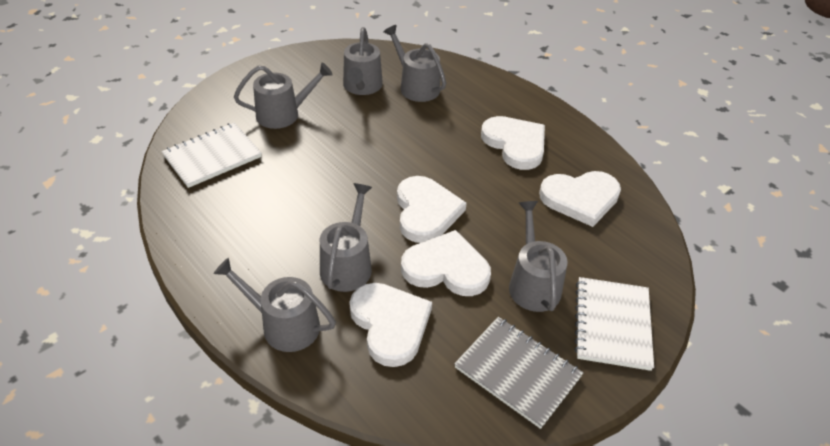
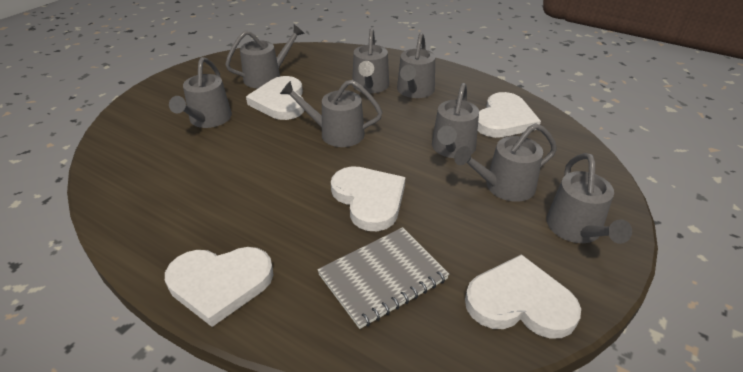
grey watering can: 6 -> 8
white notebook: 2 -> 0

